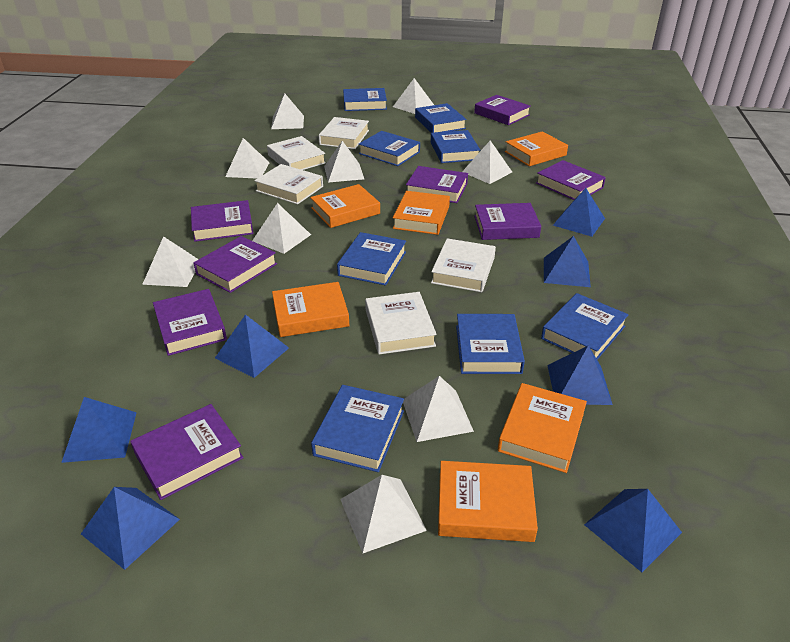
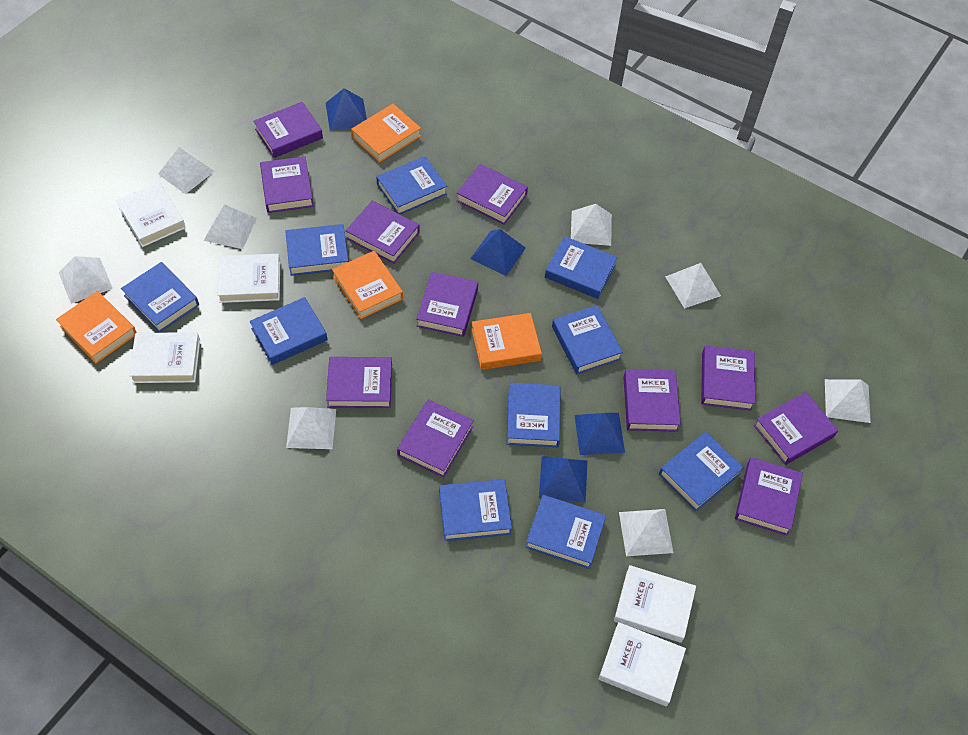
blue book: 8 -> 10
blue pyramid: 7 -> 4
orange book: 6 -> 4
purple book: 8 -> 11
white pyramid: 9 -> 8

